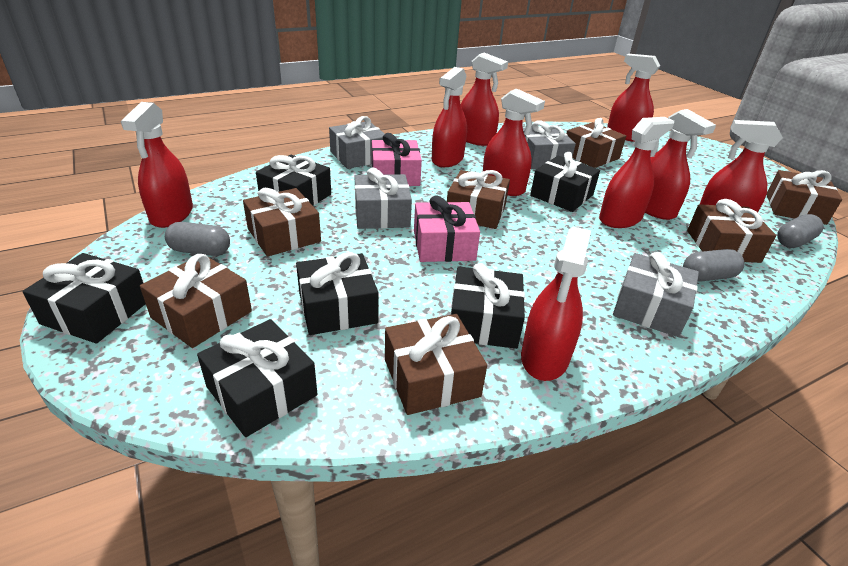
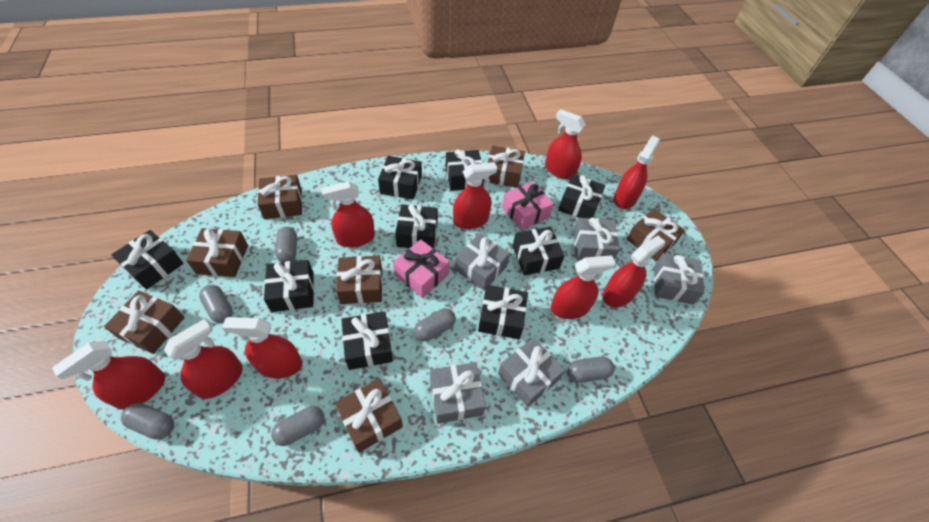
black gift: 6 -> 9
grey capsule: 3 -> 6
grey gift: 4 -> 5

